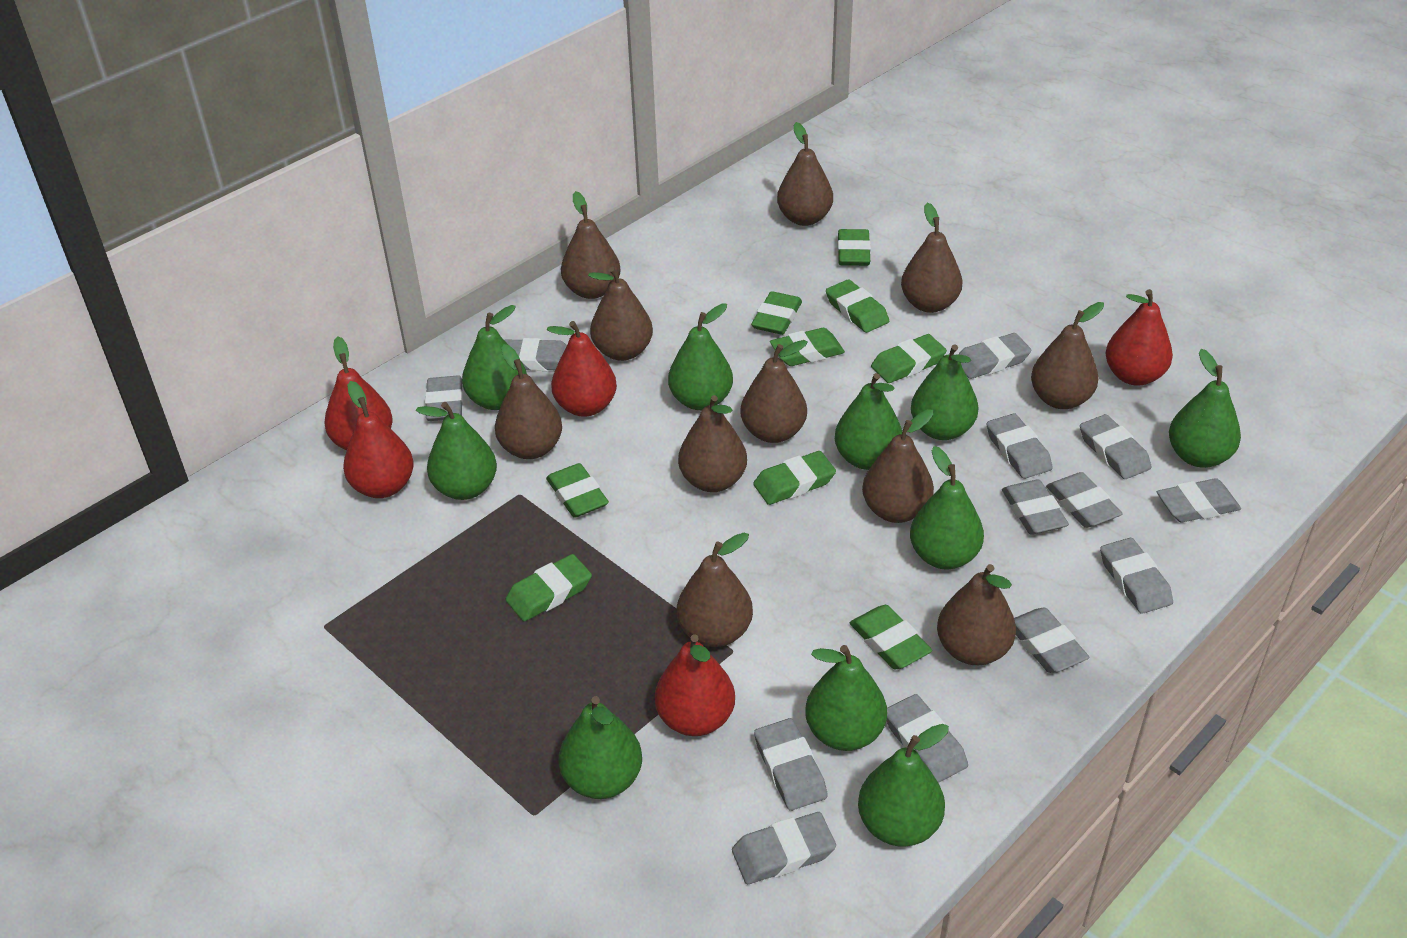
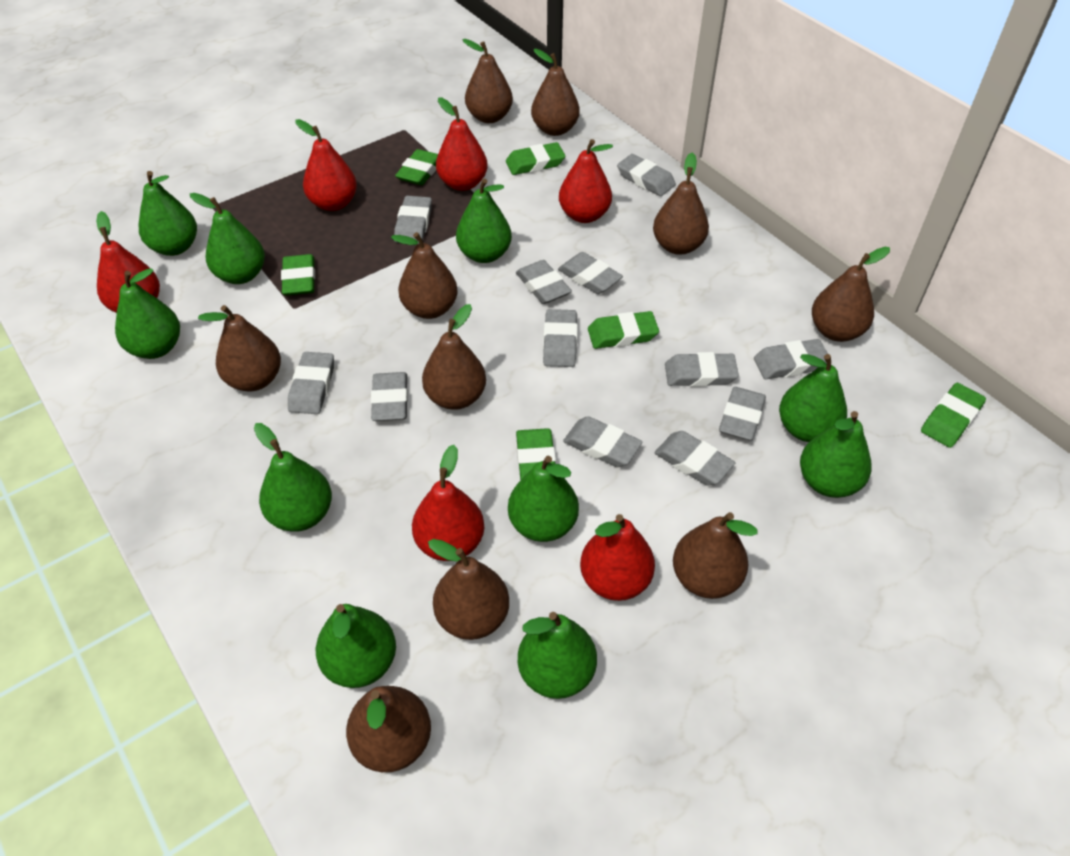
brown pear: 11 -> 10
green eraser: 9 -> 6
grey eraser: 13 -> 12
red pear: 5 -> 6

